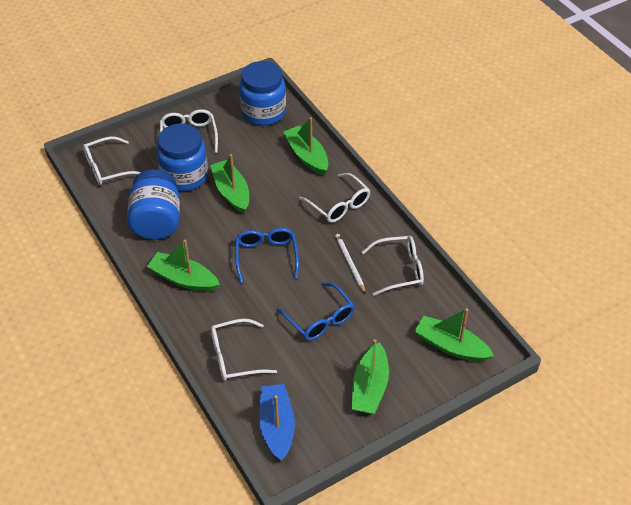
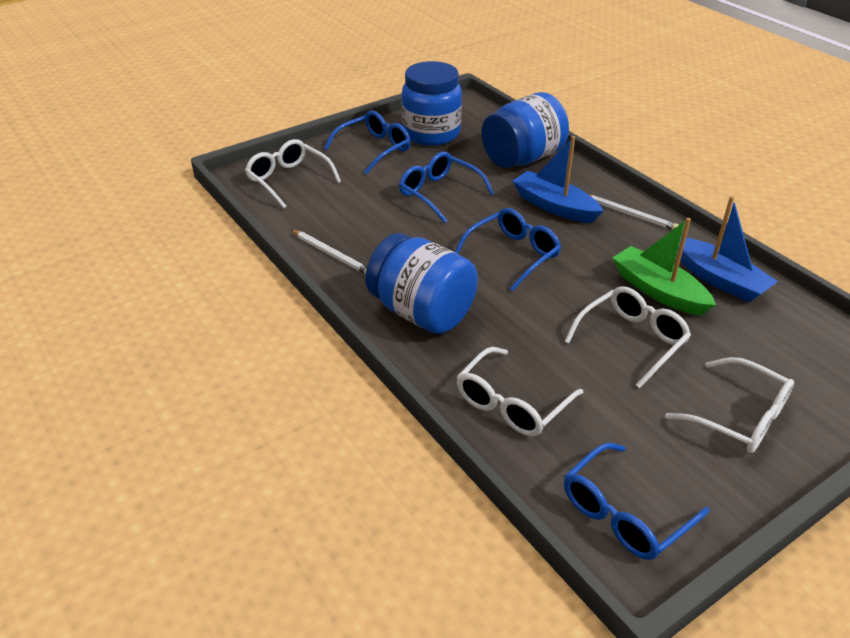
blue boat: 1 -> 2
blue glasses: 2 -> 4
green boat: 5 -> 1
white glasses: 5 -> 4
white pencil: 1 -> 2

